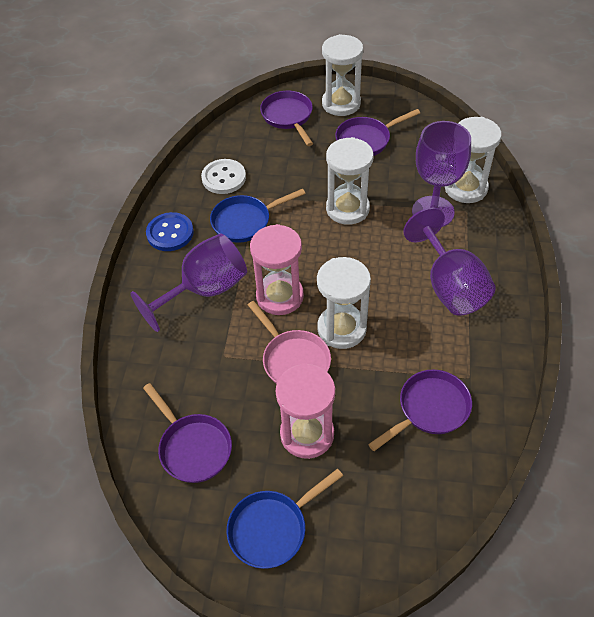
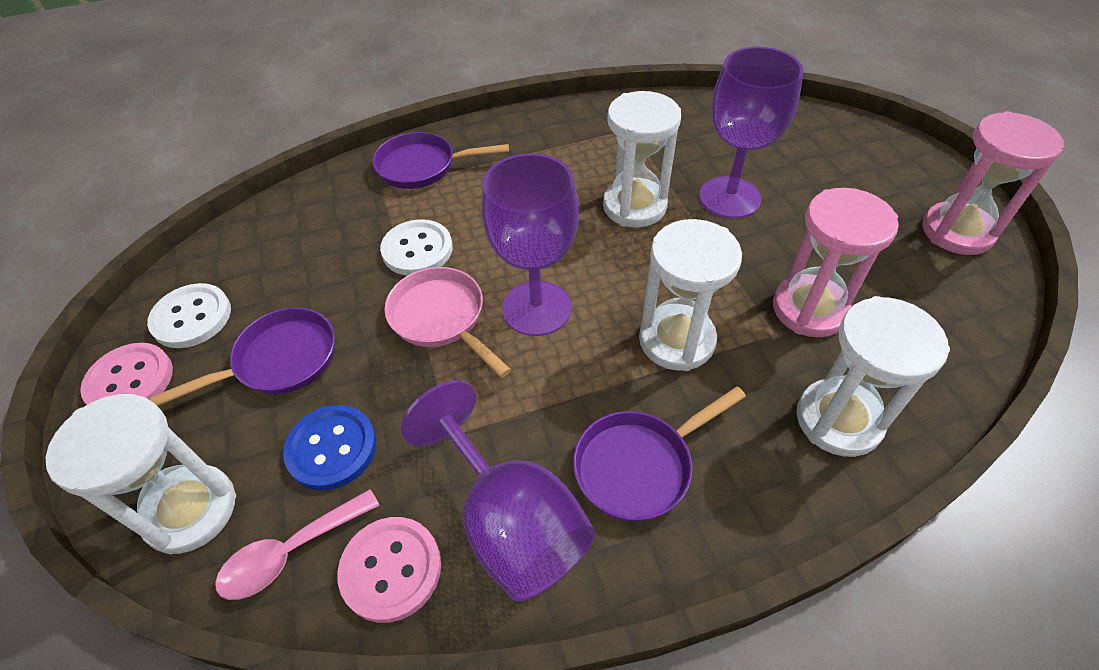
blue pan: 2 -> 0
pink button: 0 -> 2
pink spoon: 0 -> 1
purple pan: 4 -> 3
white button: 1 -> 2

